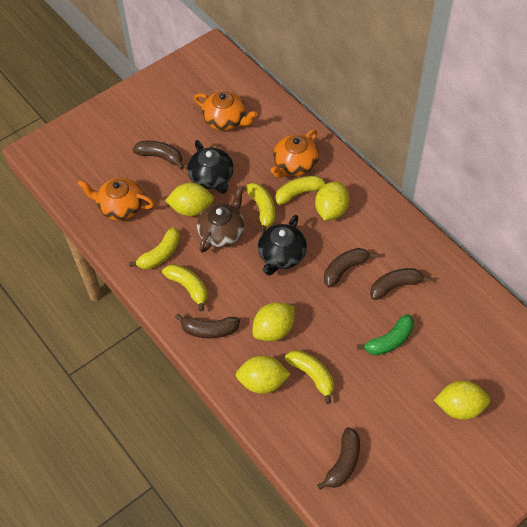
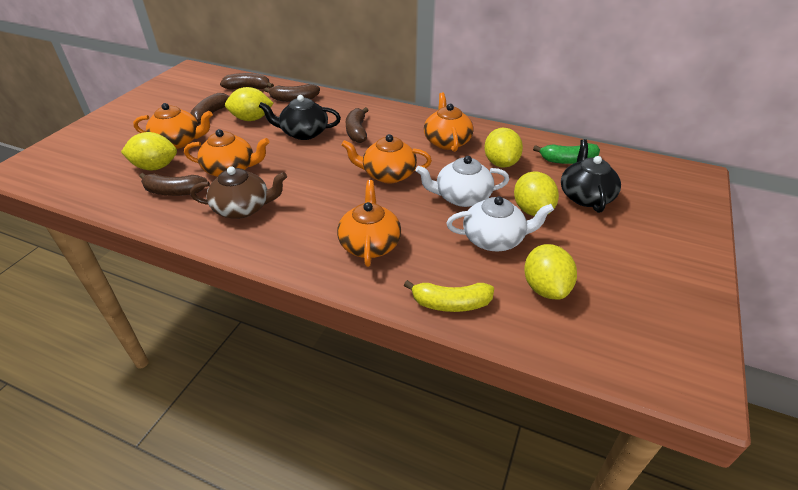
orange teapot: 3 -> 5
white teapot: 0 -> 2
yellow banana: 5 -> 1

